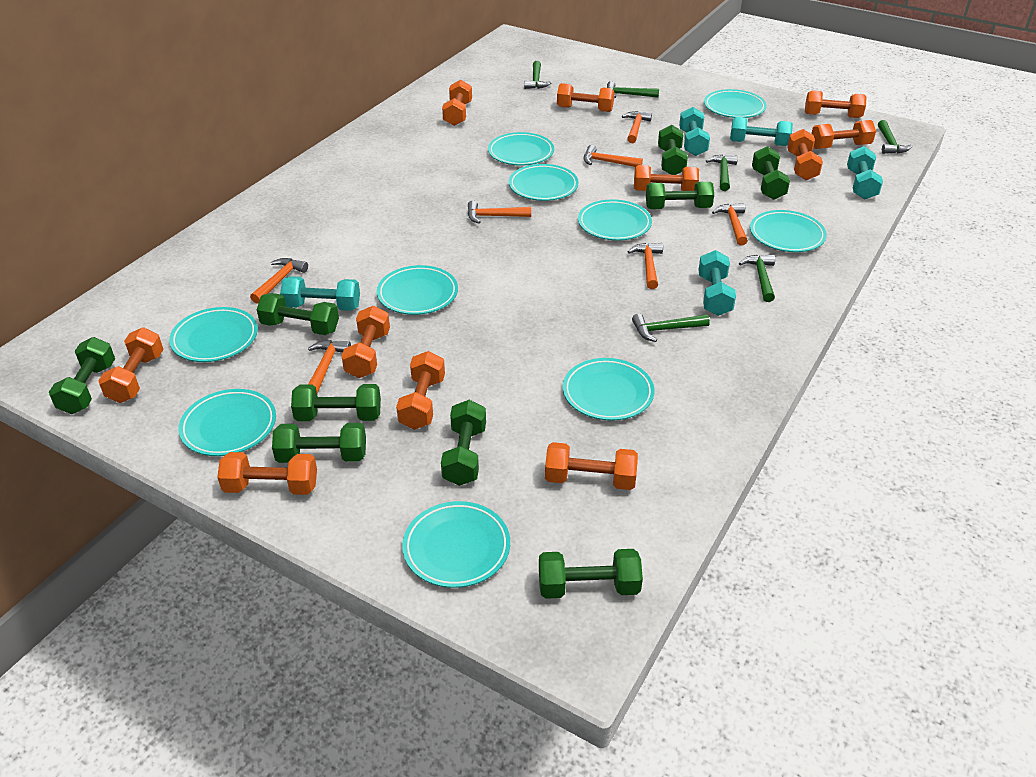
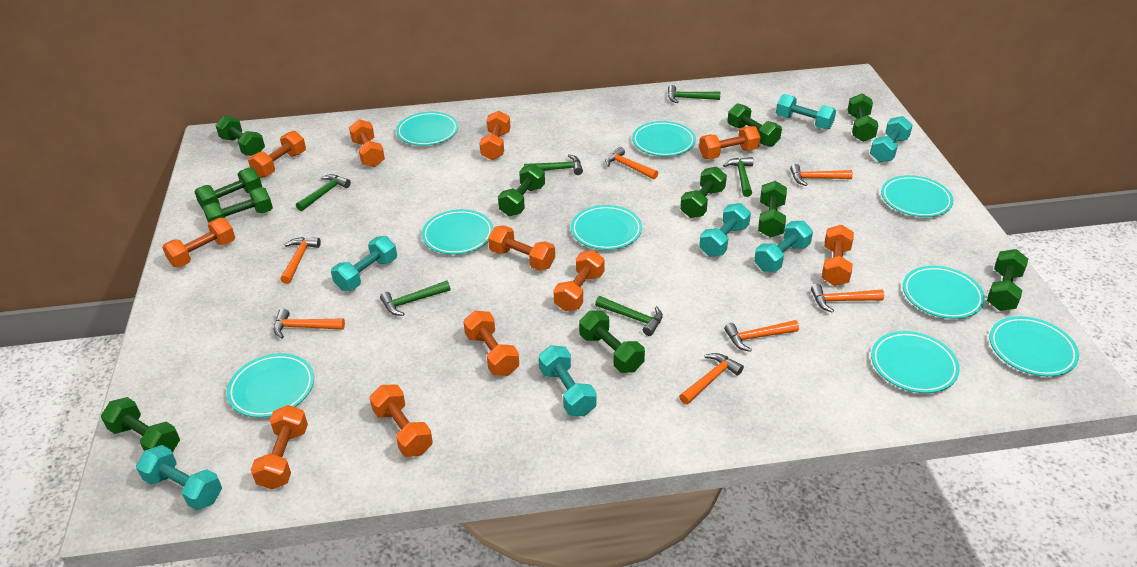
green dumbbell: 9 -> 11
turquoise dumbbell: 5 -> 7
turquoise plate: 10 -> 9

